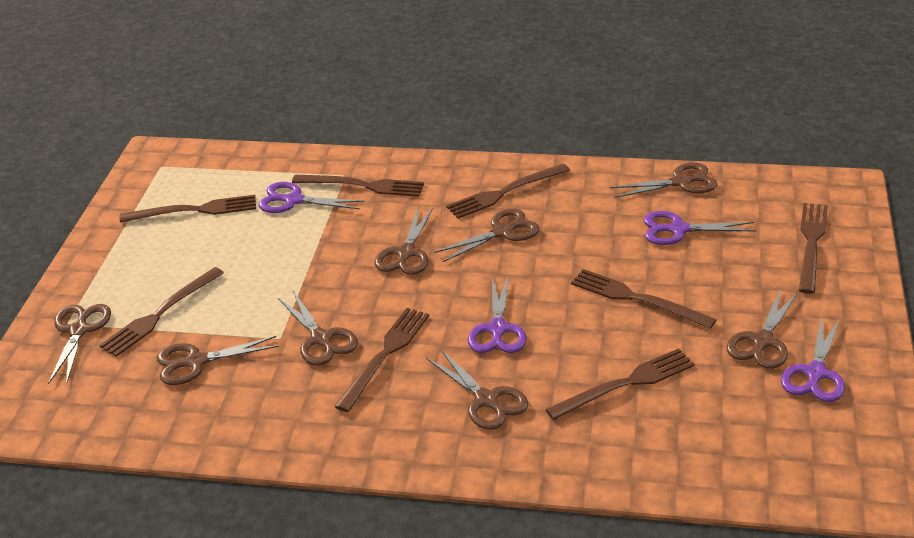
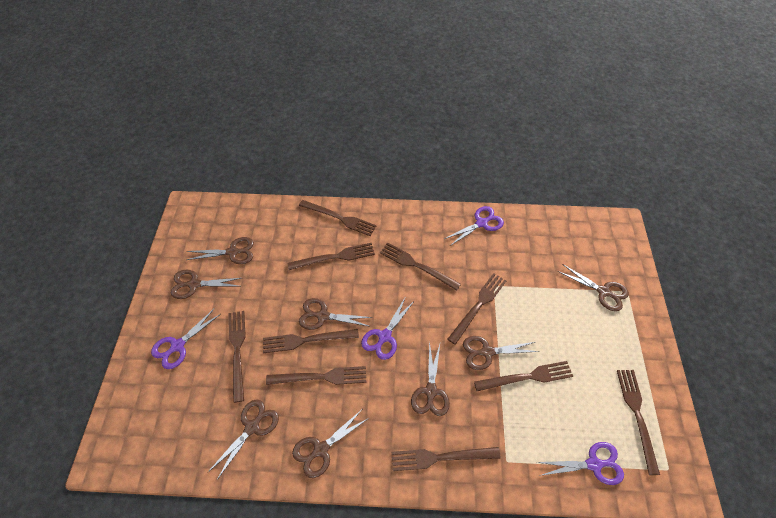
brown fork: 8 -> 10

